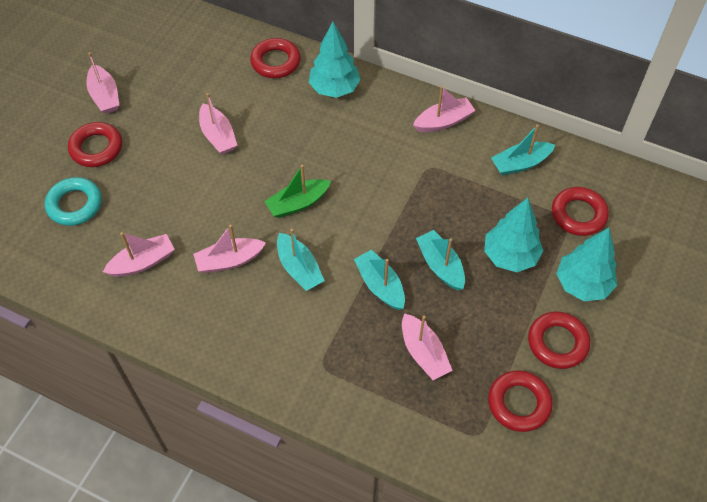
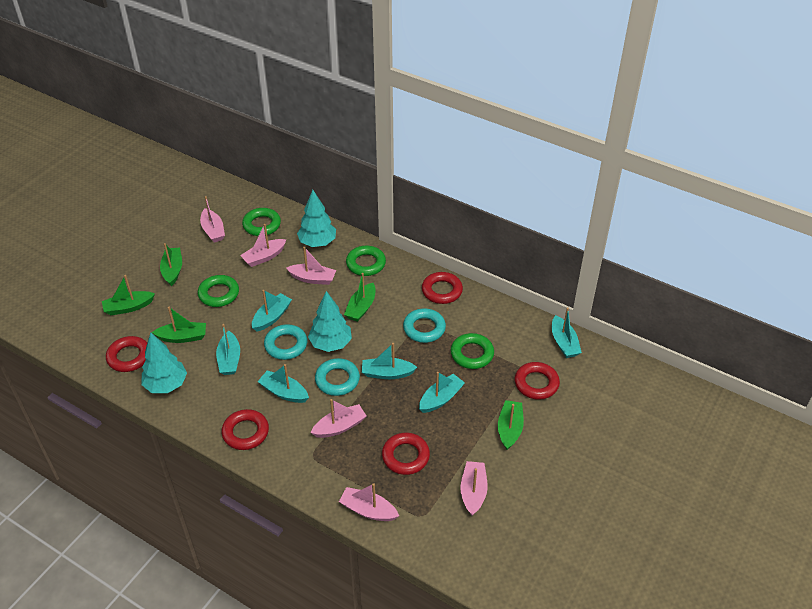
green boat: 1 -> 5
green ring: 0 -> 4
turquoise boat: 4 -> 6
turquoise ring: 1 -> 3

